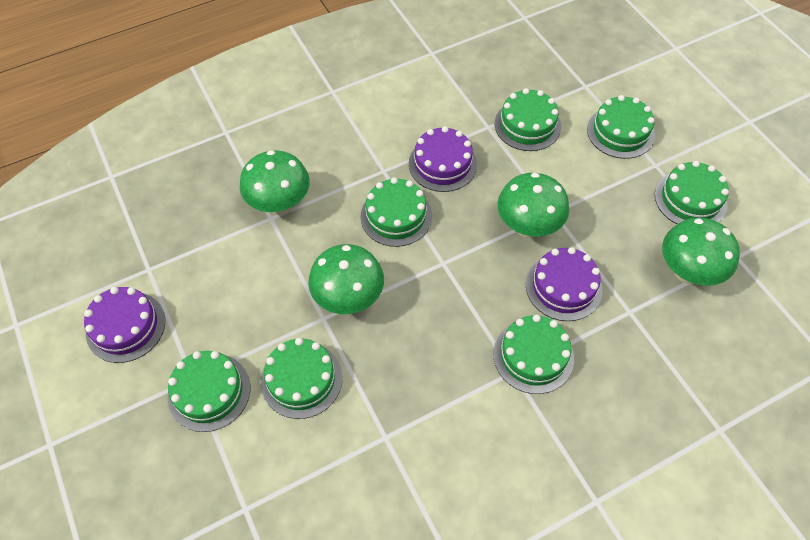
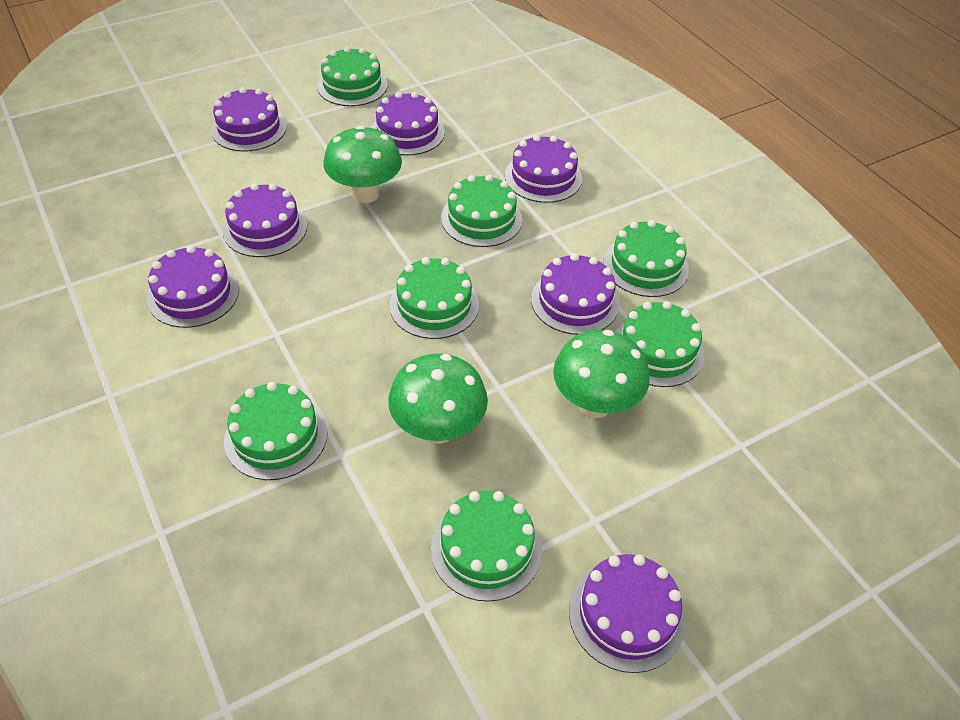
green mushroom: 4 -> 3
purple cake: 3 -> 7

